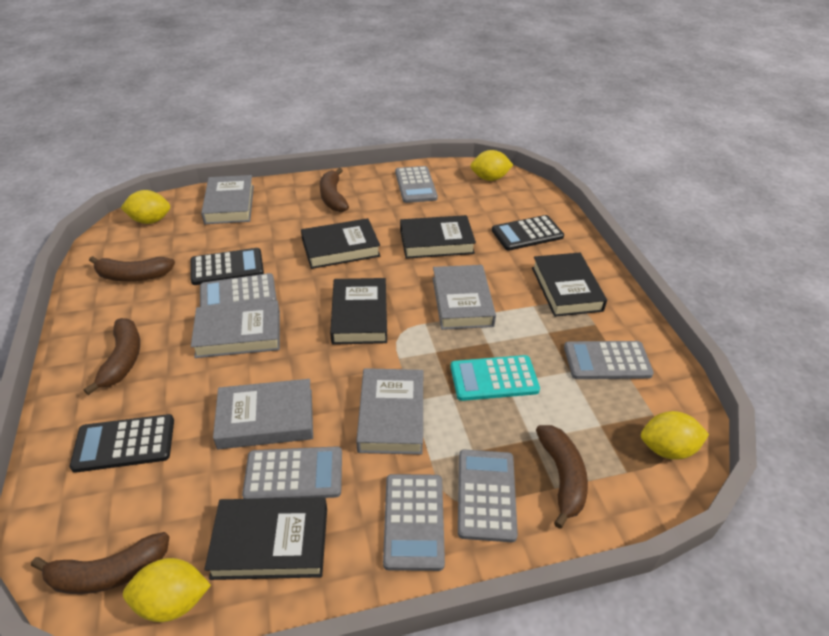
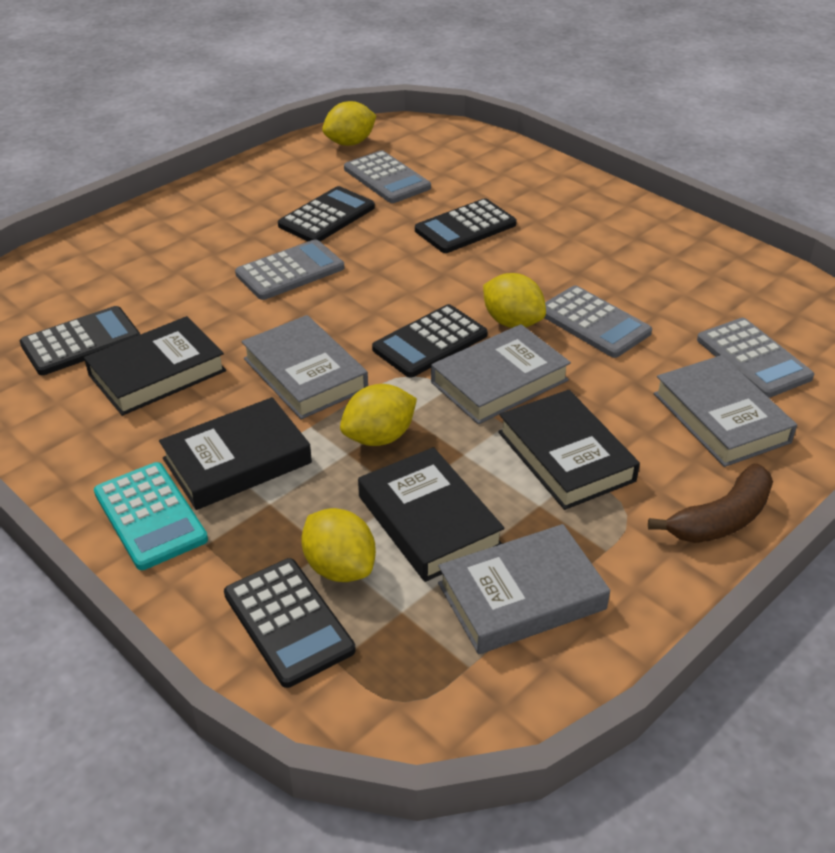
black book: 5 -> 4
black calculator: 3 -> 5
brown banana: 5 -> 1
grey book: 5 -> 4
grey calculator: 6 -> 4

